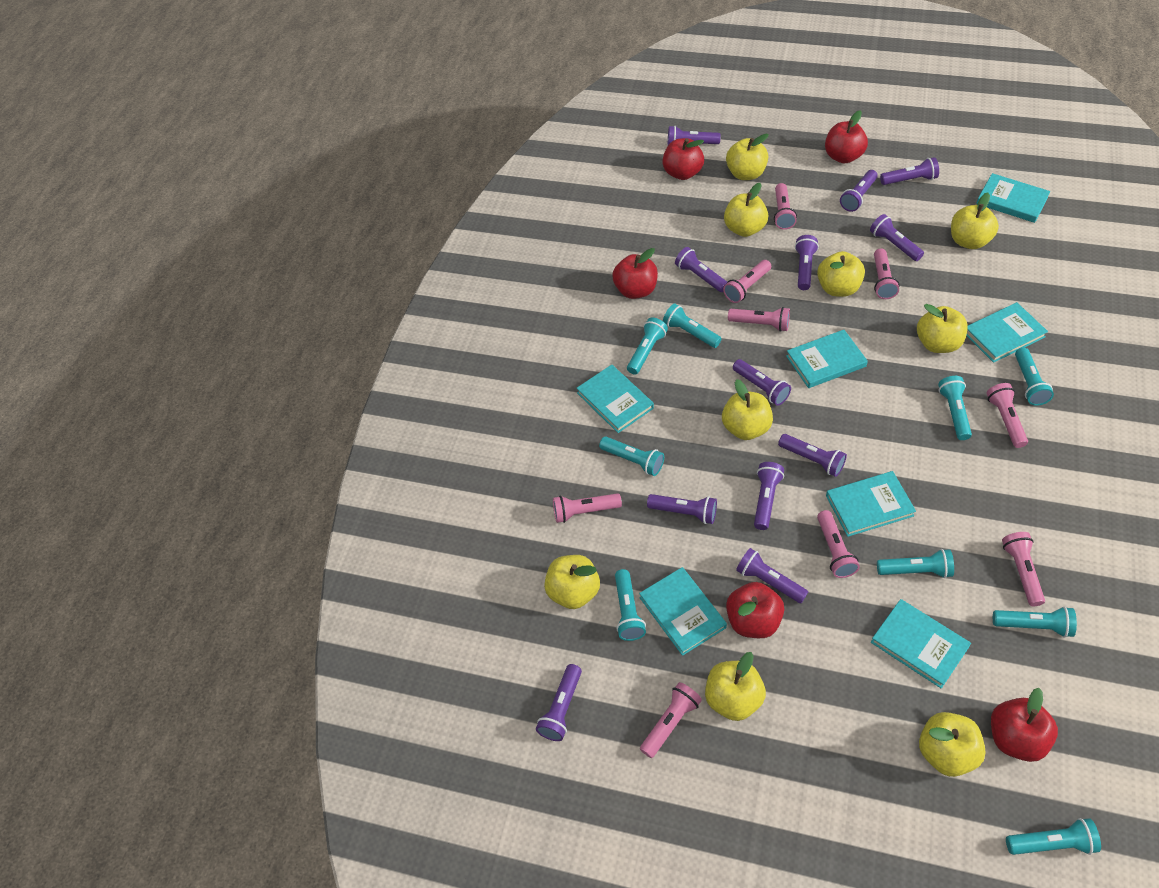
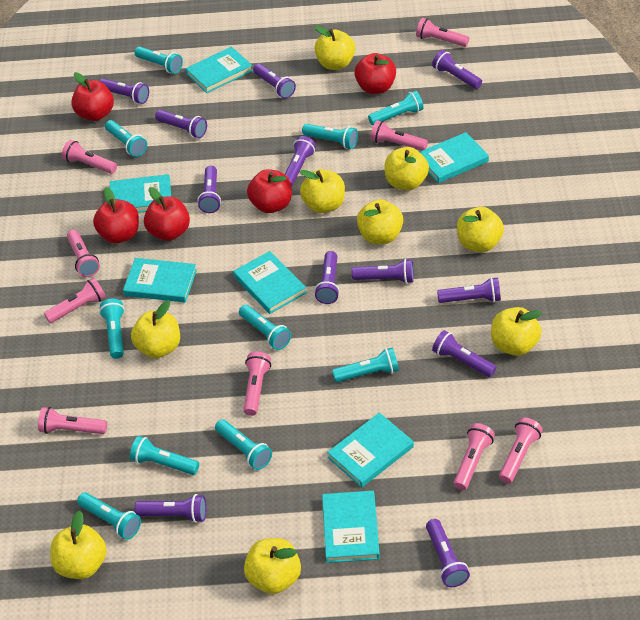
turquoise flashlight: 9 -> 10

